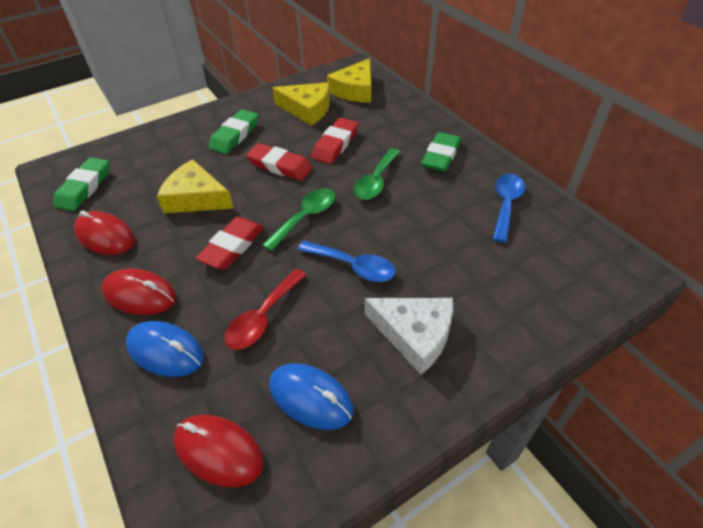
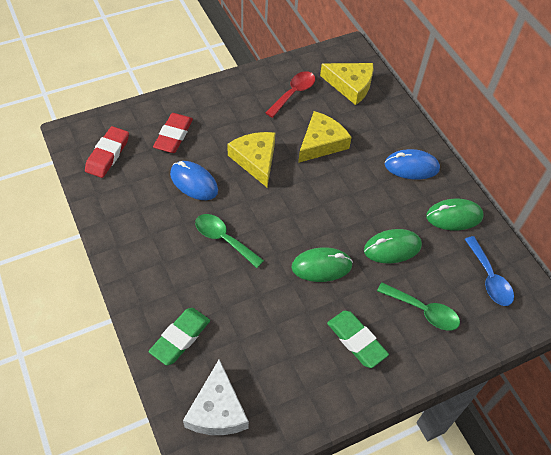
blue spoon: 2 -> 1
green eraser: 3 -> 2
green mouse: 0 -> 3
red eraser: 3 -> 2
red mouse: 3 -> 0

